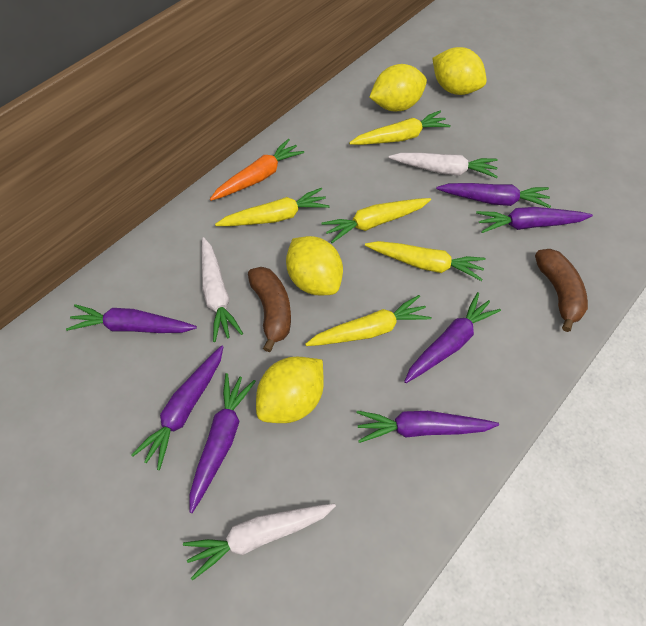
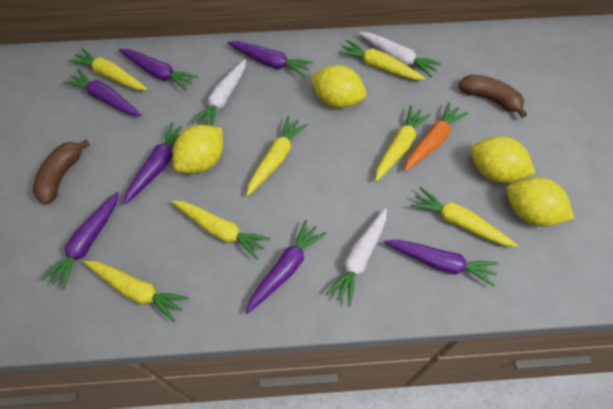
yellow carrot: 5 -> 7

